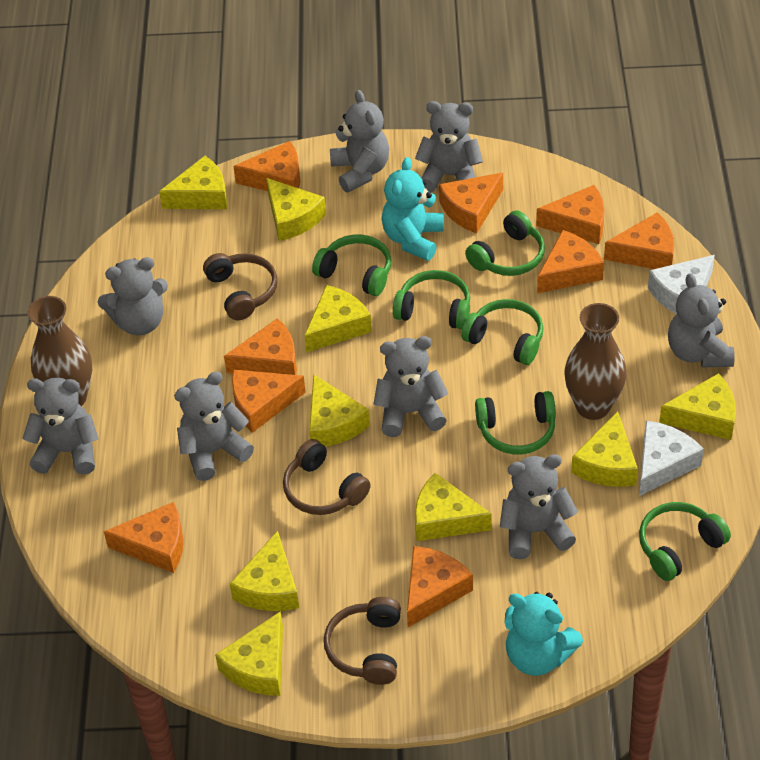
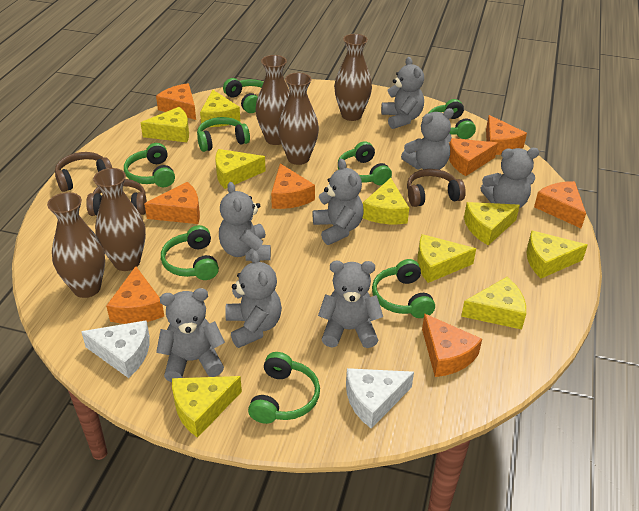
brown vase: 2 -> 5
green headphones: 6 -> 8
orange cheese: 9 -> 8
turquoise teddy bear: 2 -> 0

